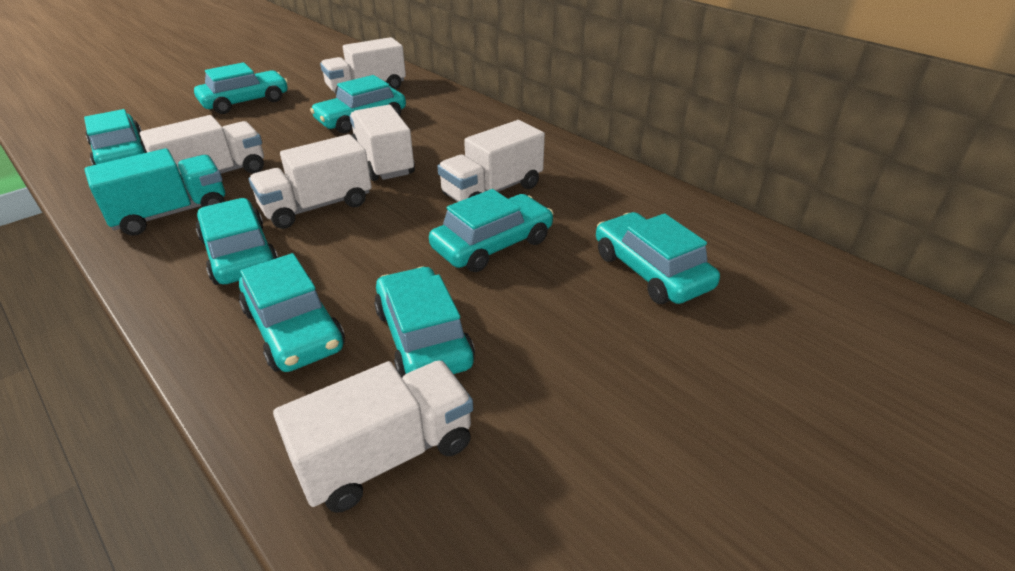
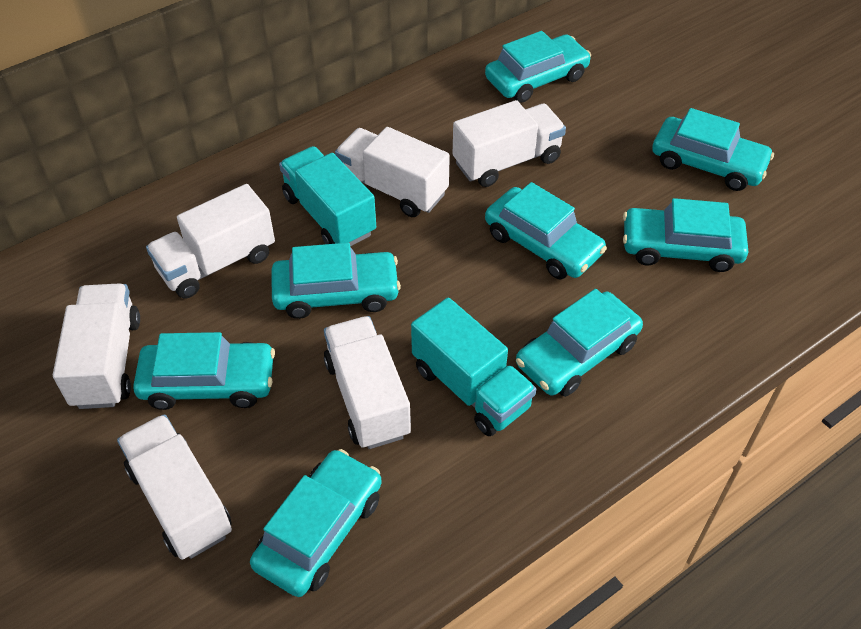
turquoise truck: 1 -> 2

